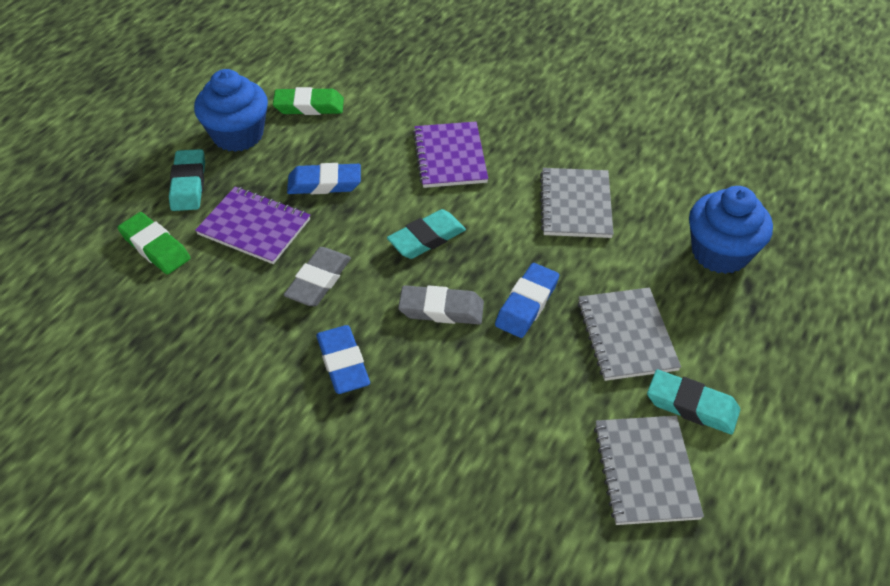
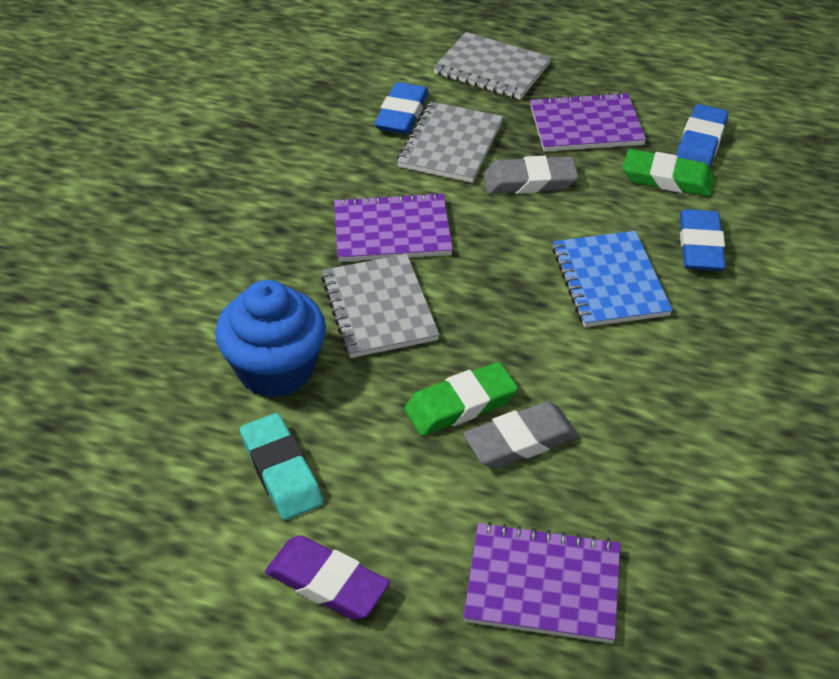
blue cupcake: 2 -> 1
blue notebook: 0 -> 1
purple eraser: 0 -> 1
purple notebook: 2 -> 3
turquoise eraser: 3 -> 1

